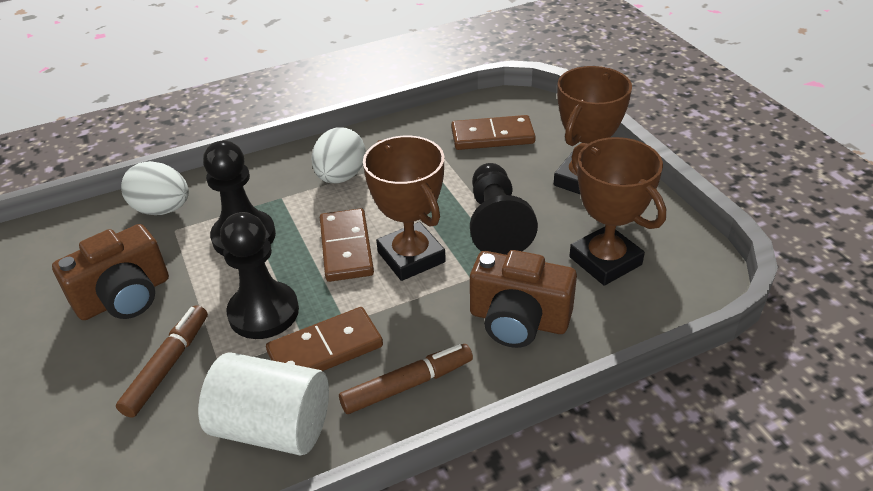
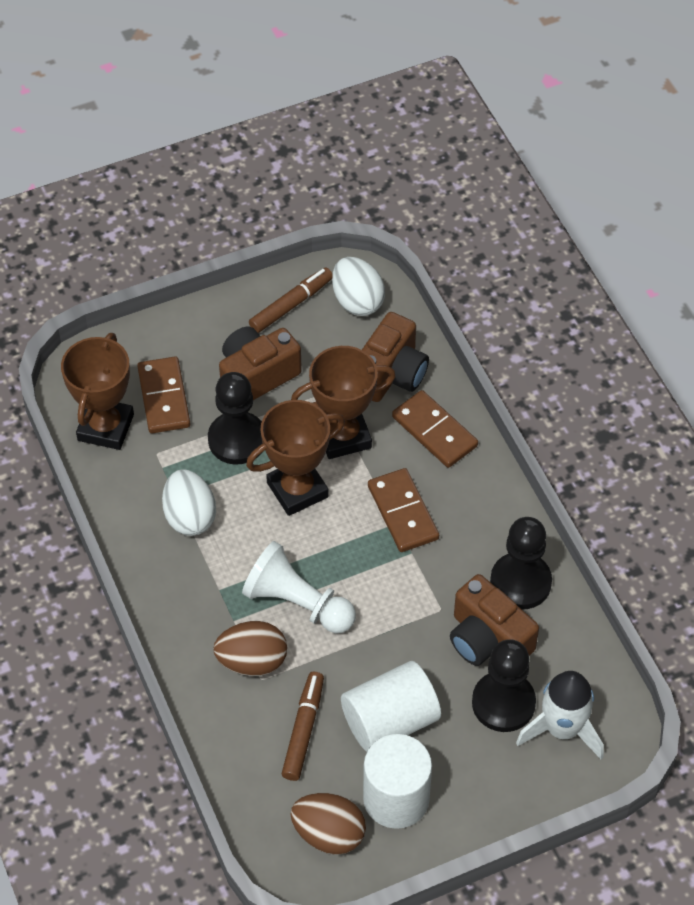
brown camera: 2 -> 3
brown egg: 0 -> 2
white cylinder: 1 -> 2
white pawn: 0 -> 1
white rocket: 0 -> 1

